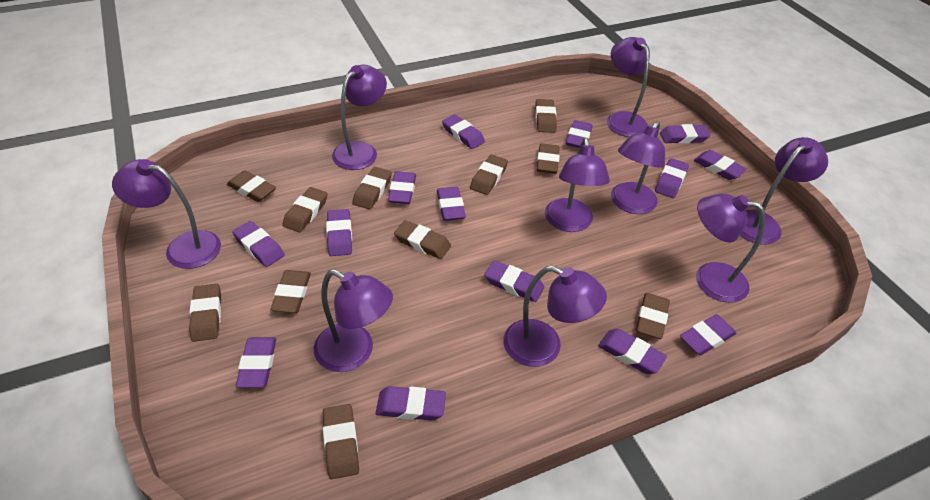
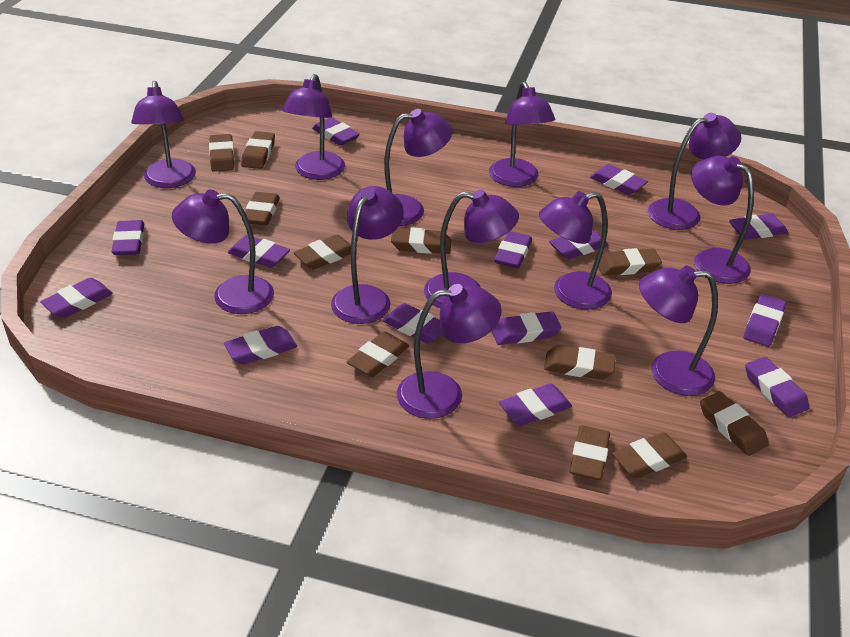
purple lamp: 9 -> 12

